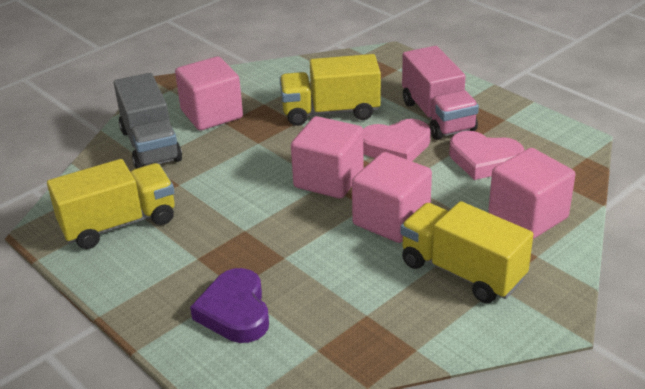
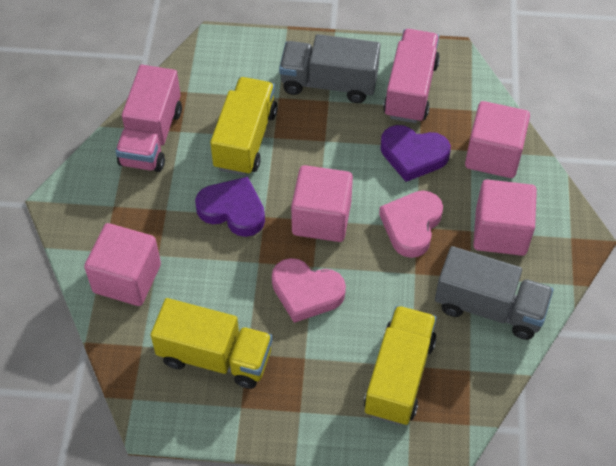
grey truck: 1 -> 2
pink truck: 1 -> 2
purple heart: 1 -> 2

